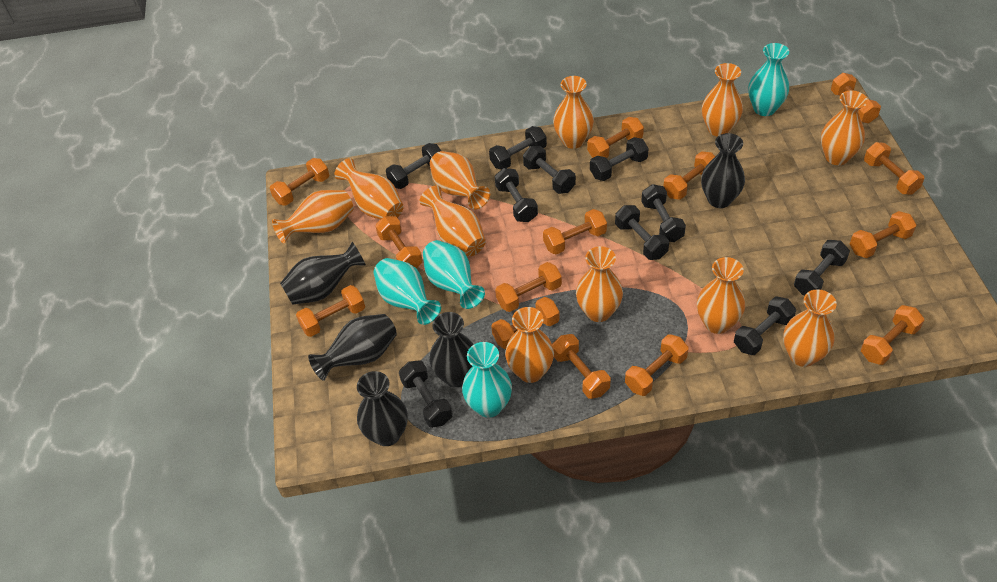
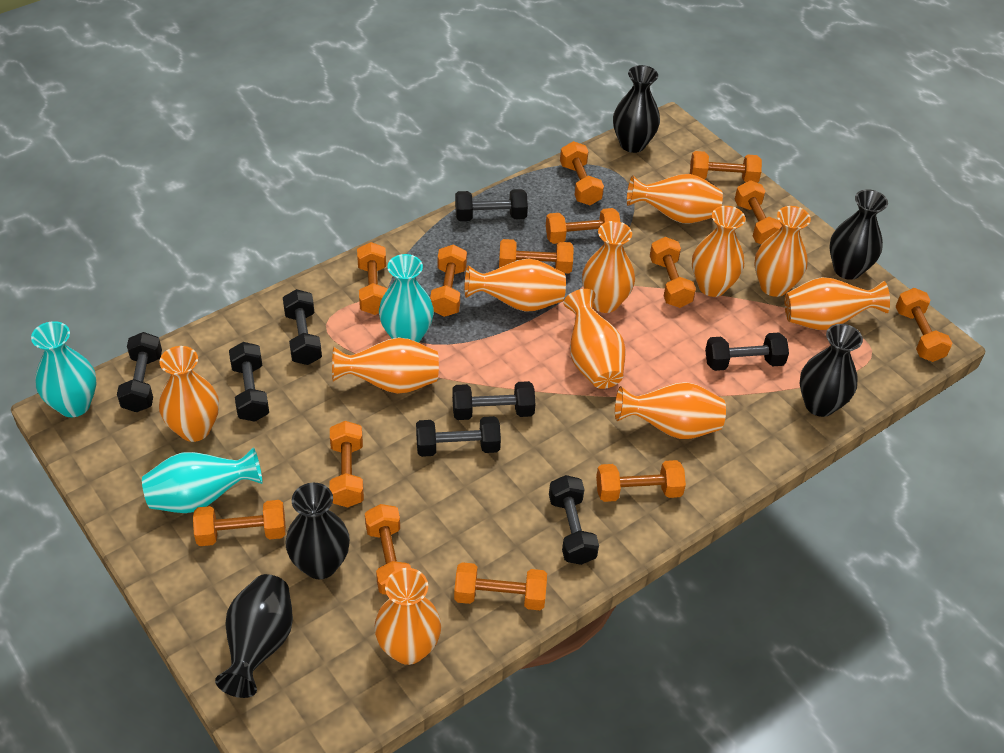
black dumbbell: 10 -> 8
turquoise vase: 4 -> 3

